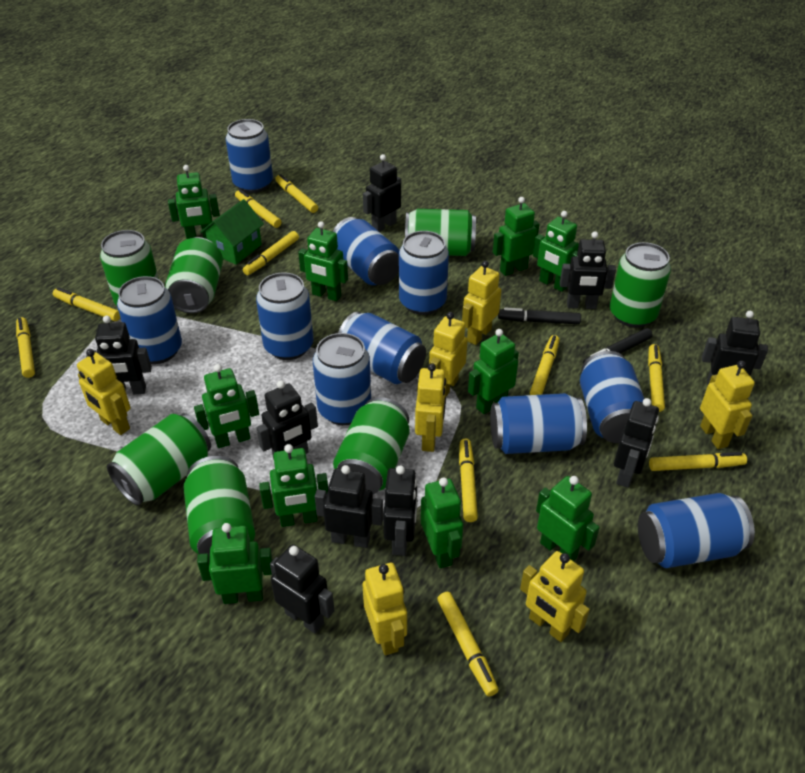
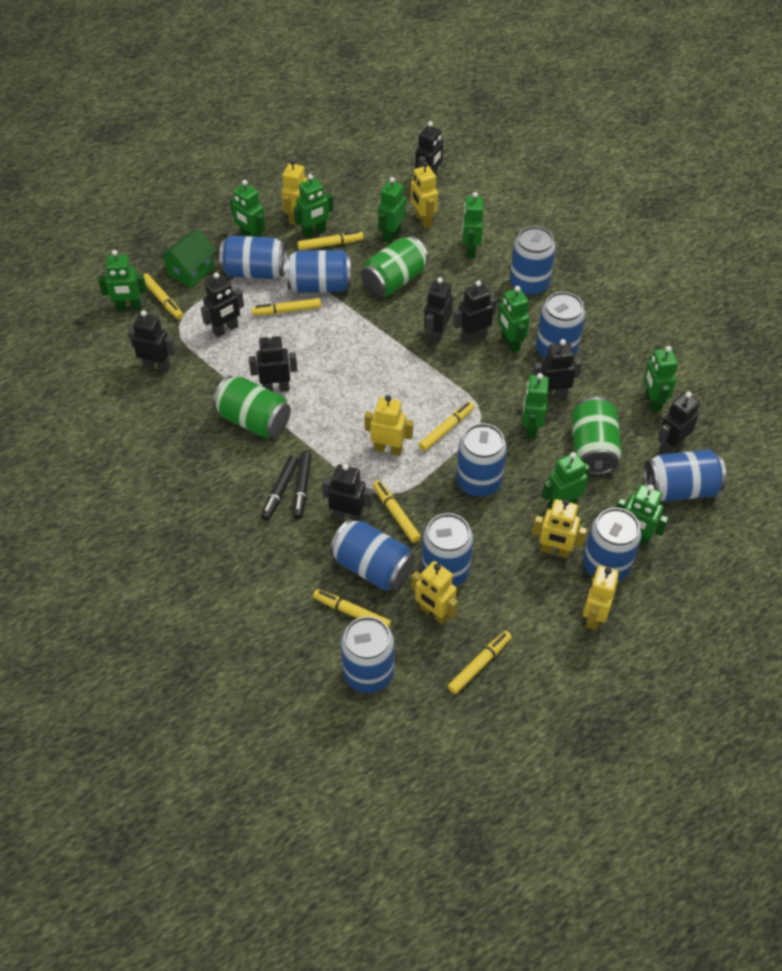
green can: 7 -> 3
yellow marker: 10 -> 7
yellow robot: 7 -> 6

